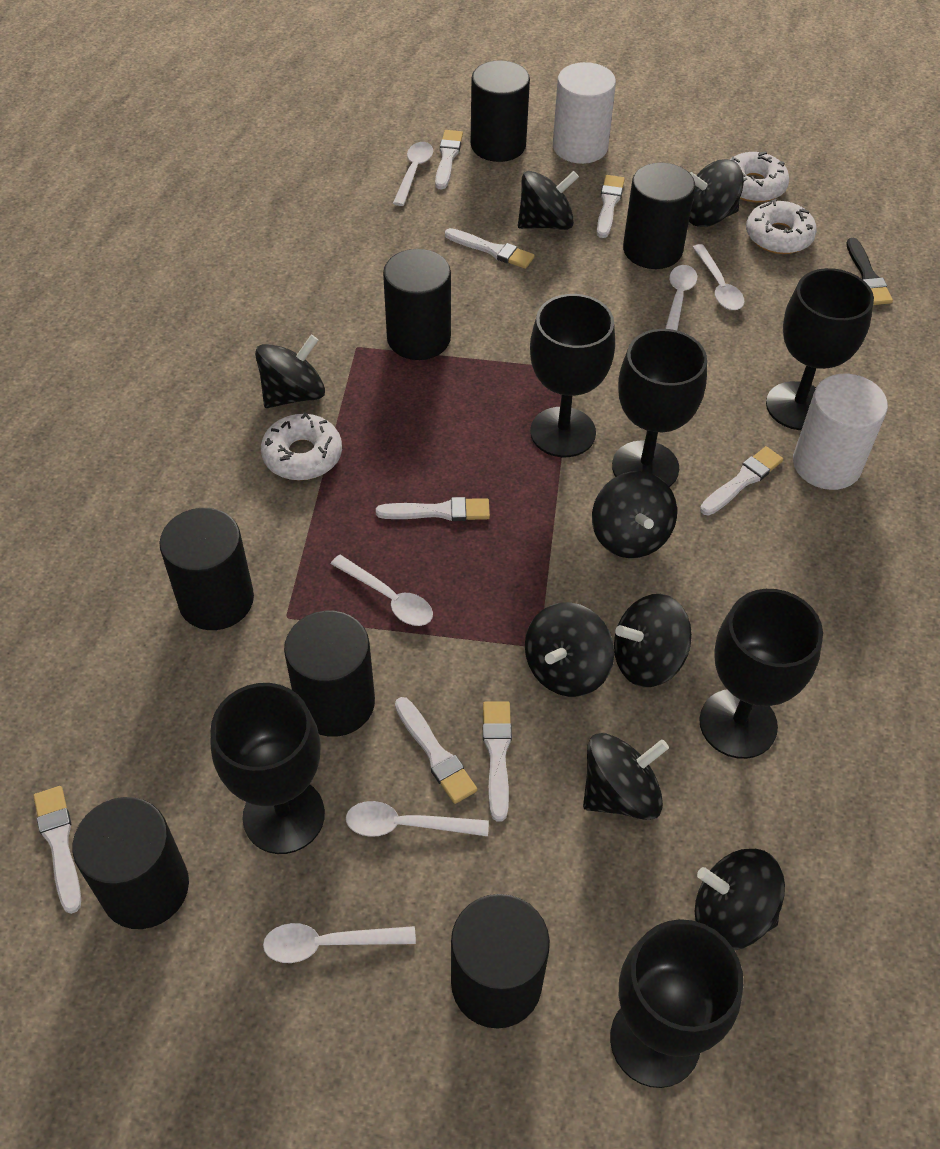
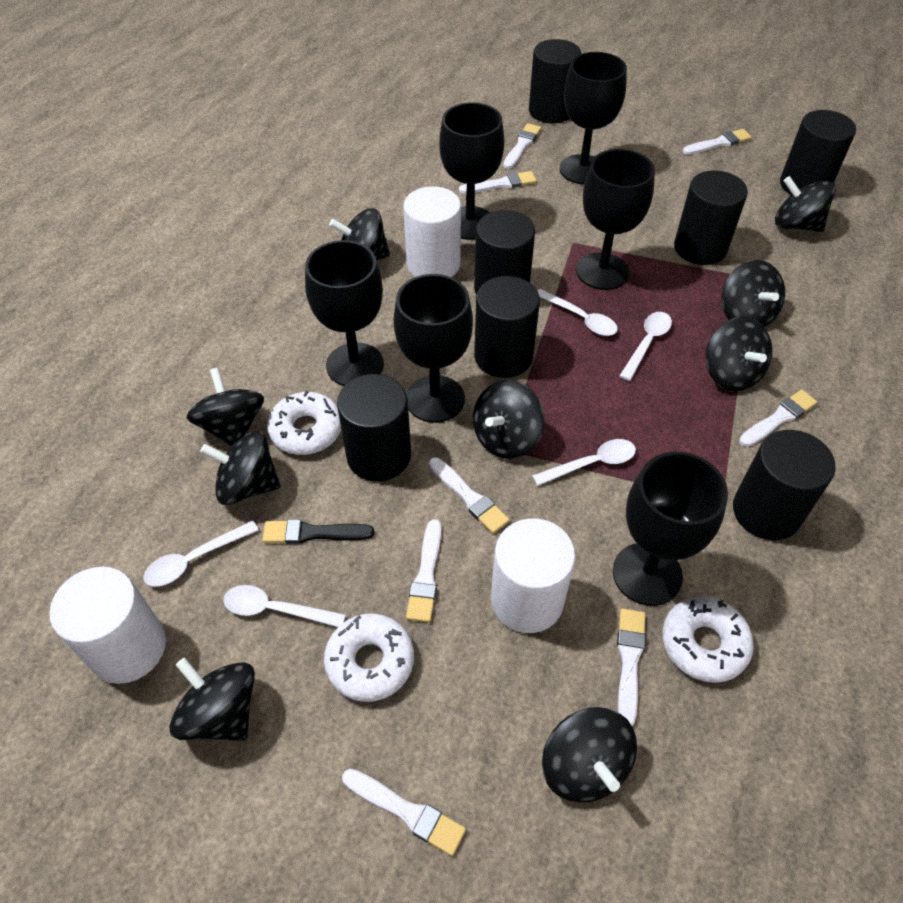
black spinning top: 8 -> 9
white cylinder: 2 -> 3
white spoon: 6 -> 5

